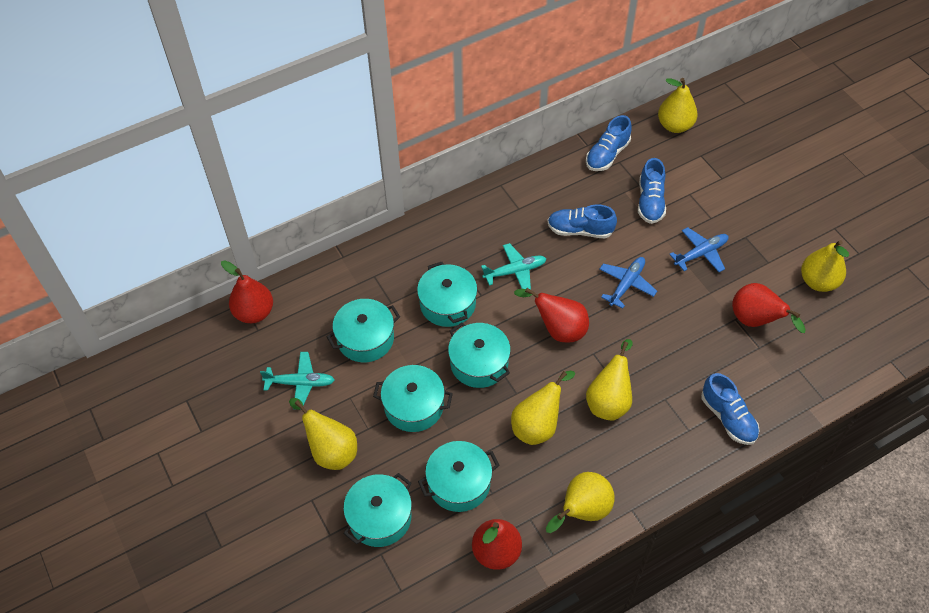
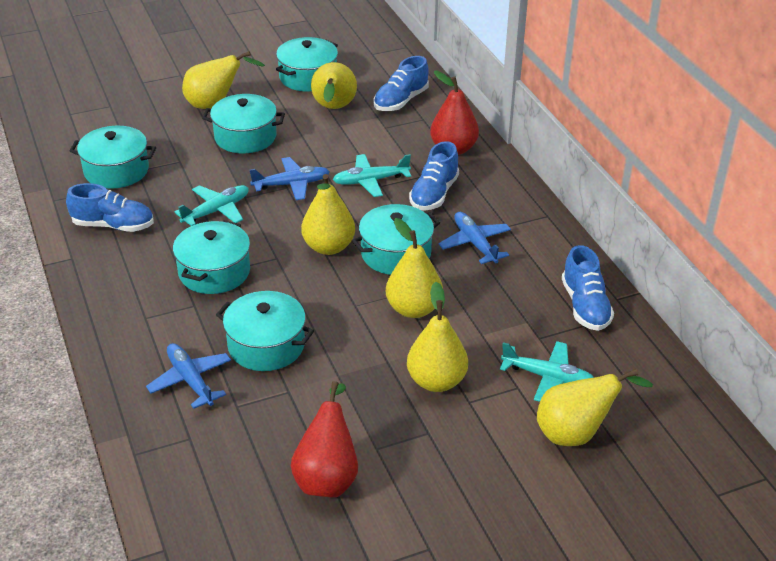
blue plane: 2 -> 3
red pear: 4 -> 2
turquoise plane: 2 -> 3

